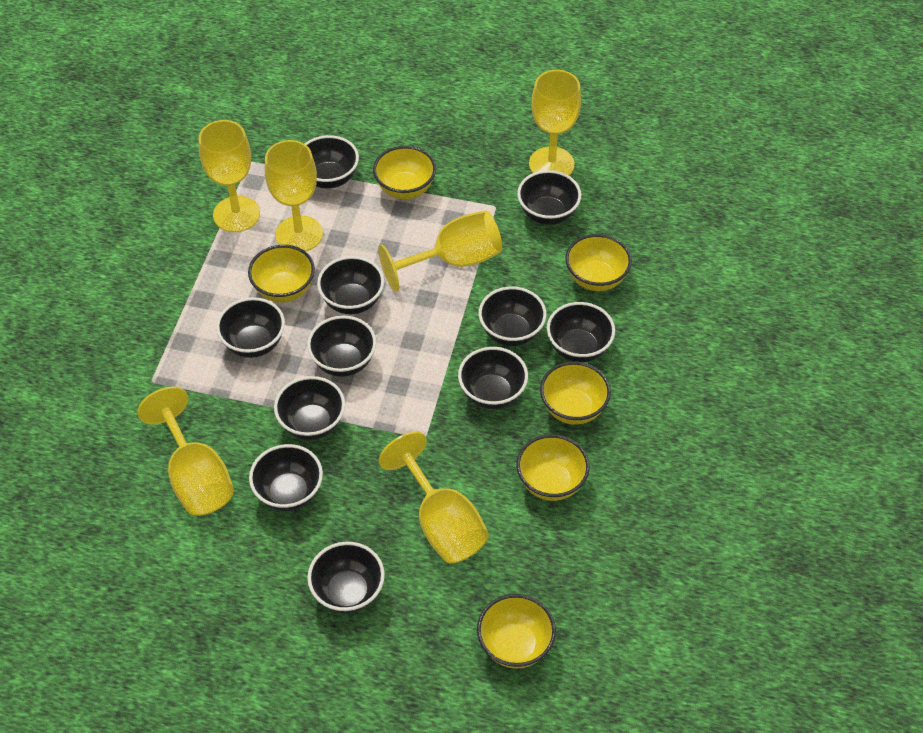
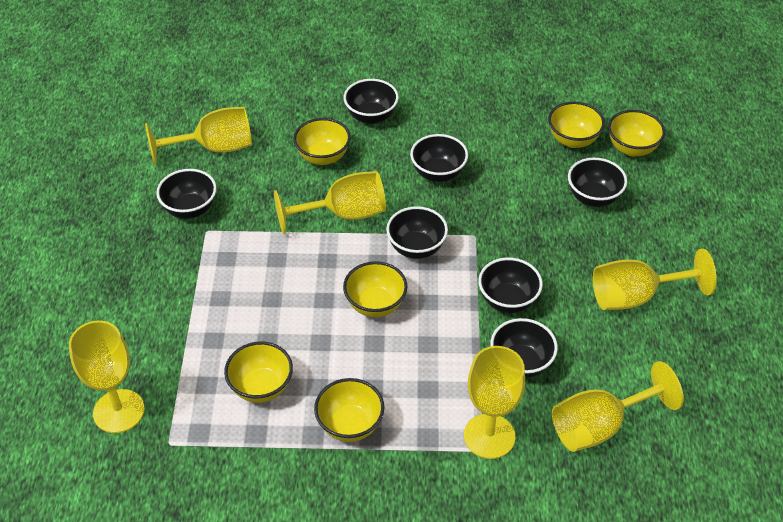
black bowl: 11 -> 7

